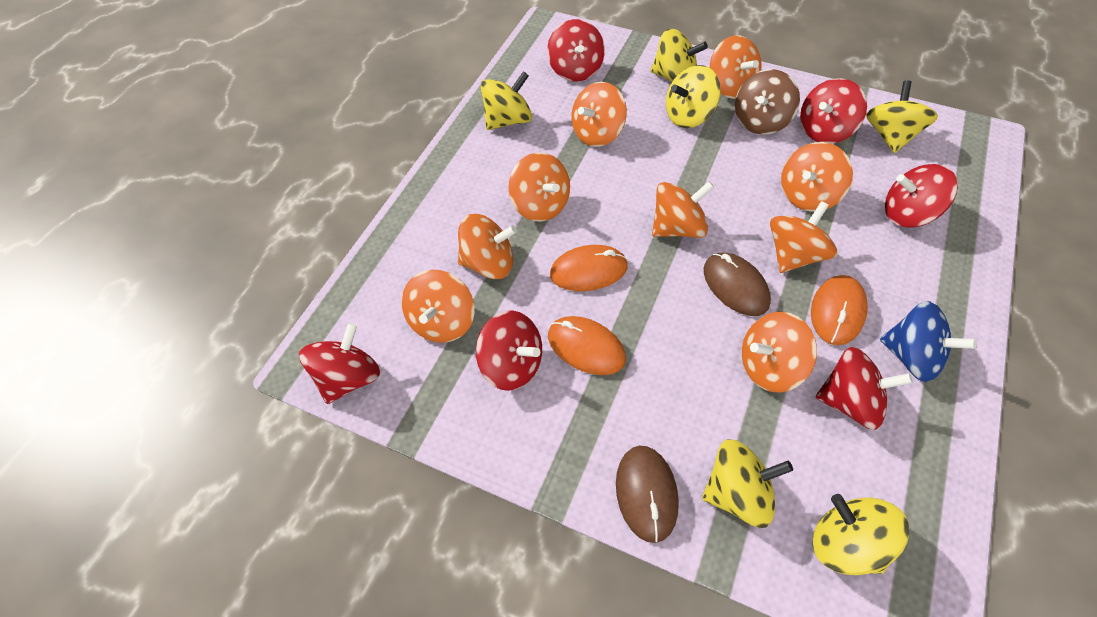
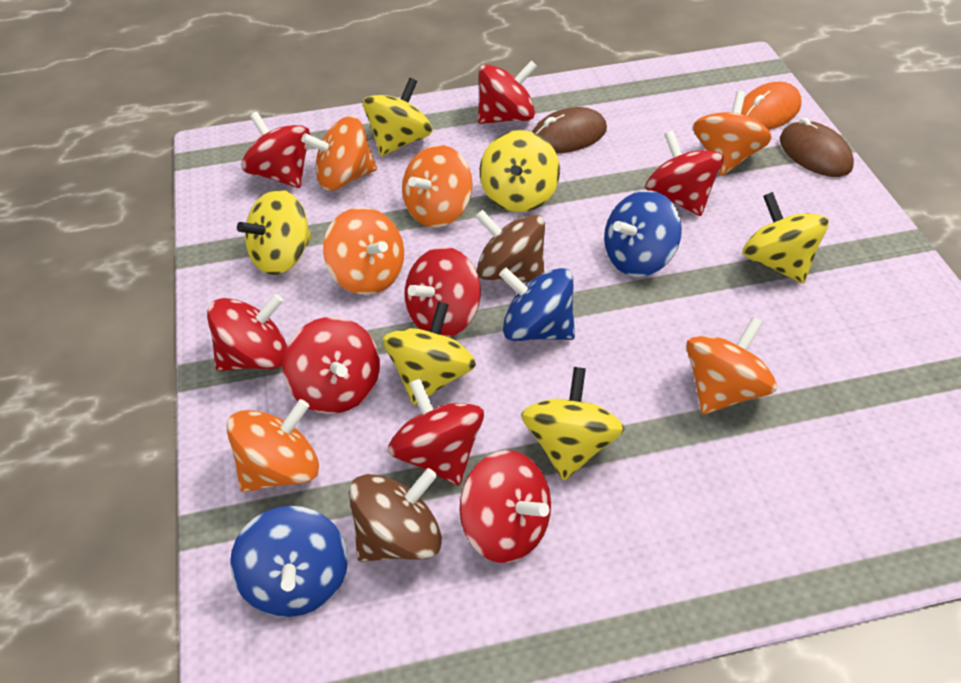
blue spinning top: 1 -> 3
brown spinning top: 1 -> 2
orange mouse: 3 -> 1
orange spinning top: 9 -> 6
red spinning top: 6 -> 8

